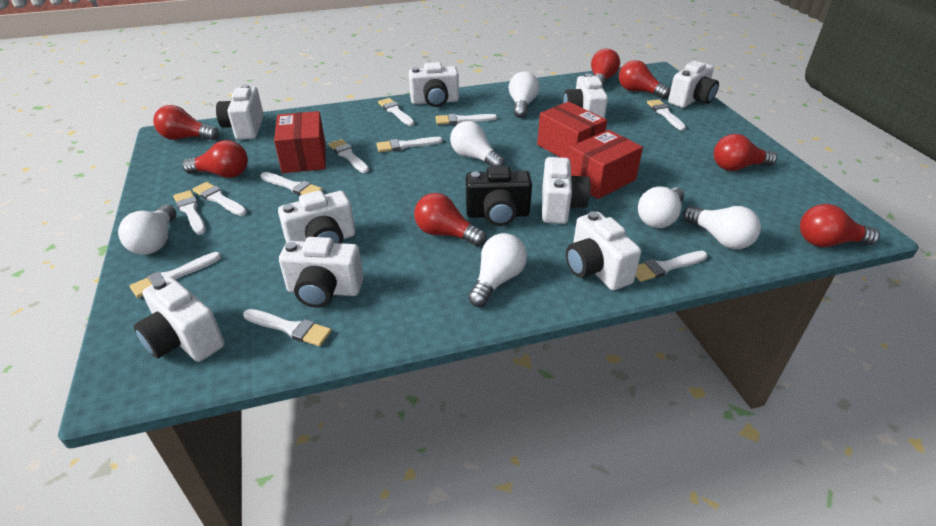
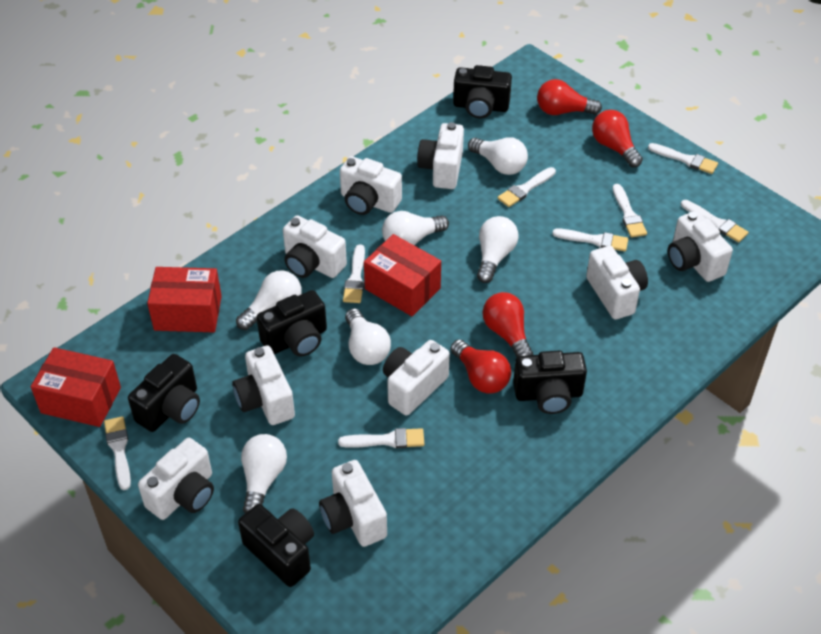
black camera: 1 -> 5
red light bulb: 7 -> 4
white brush: 11 -> 8

